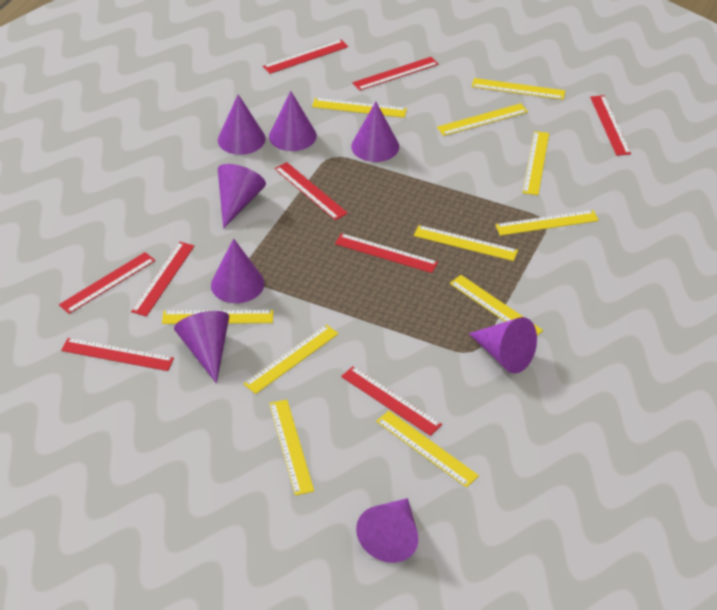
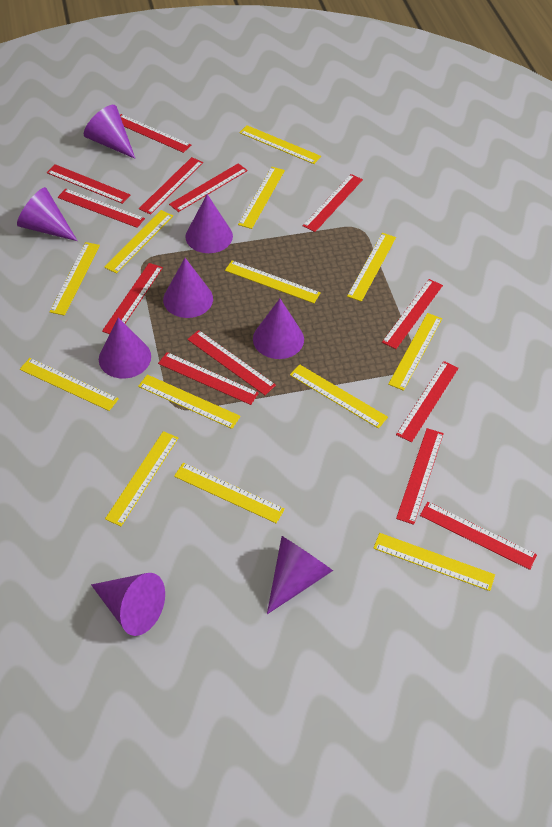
red ruler: 9 -> 13
yellow ruler: 11 -> 13

